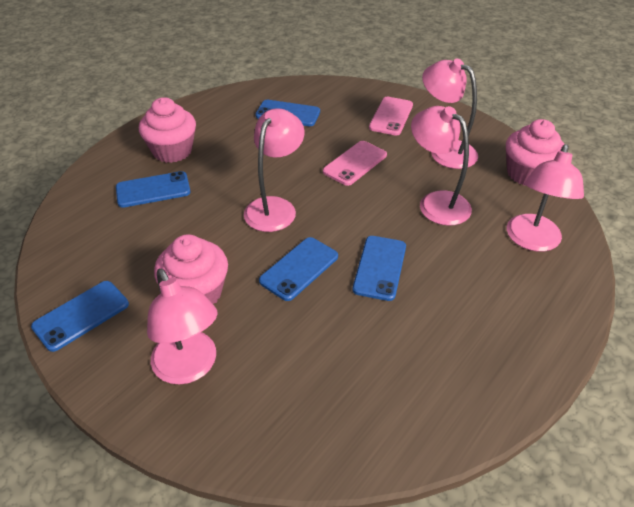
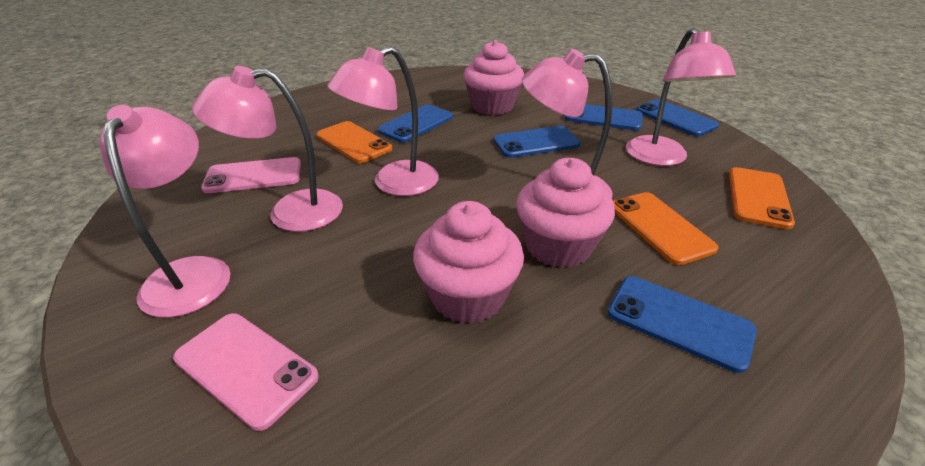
orange phone: 0 -> 3

